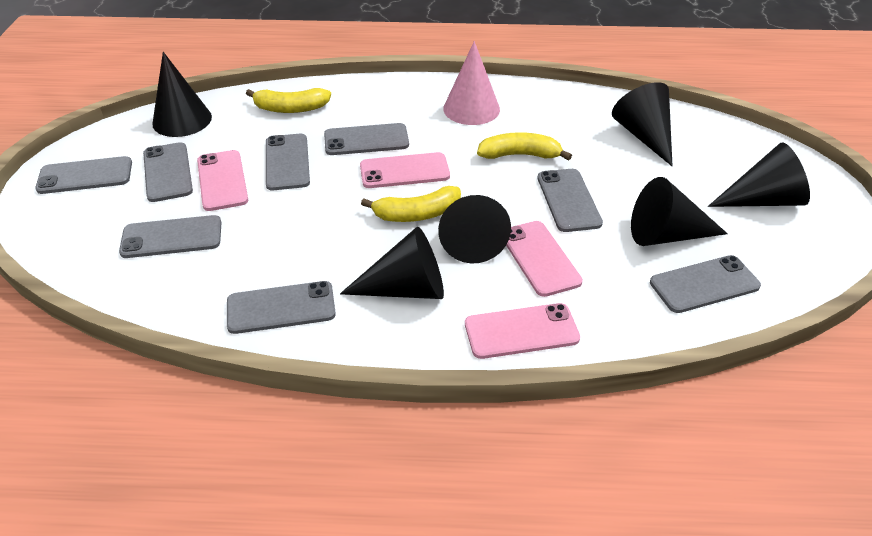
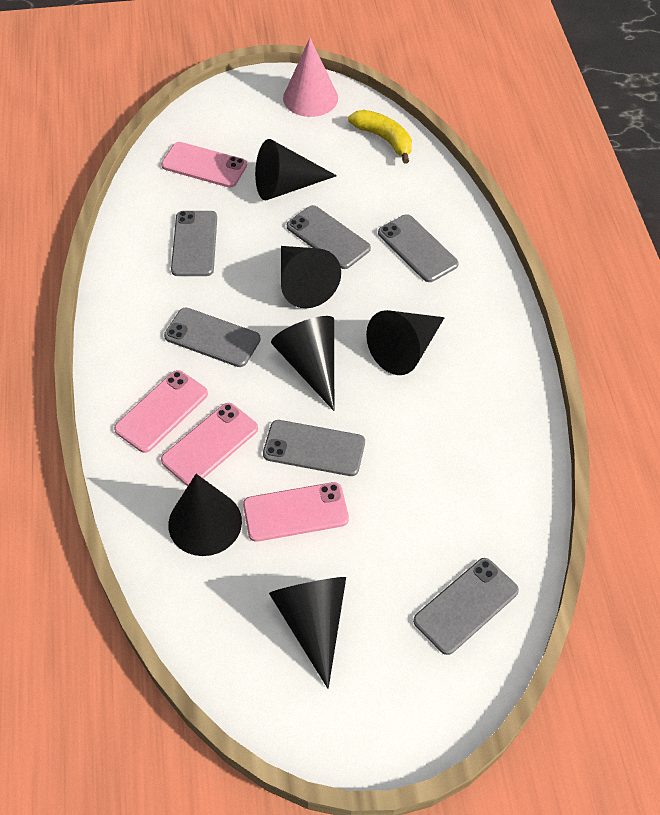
grey phone: 8 -> 6
yellow banana: 3 -> 1

